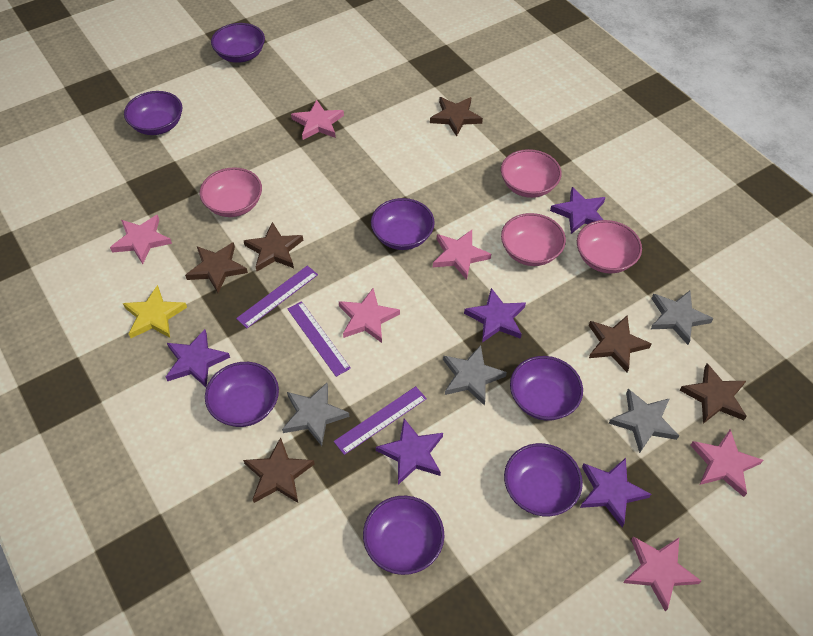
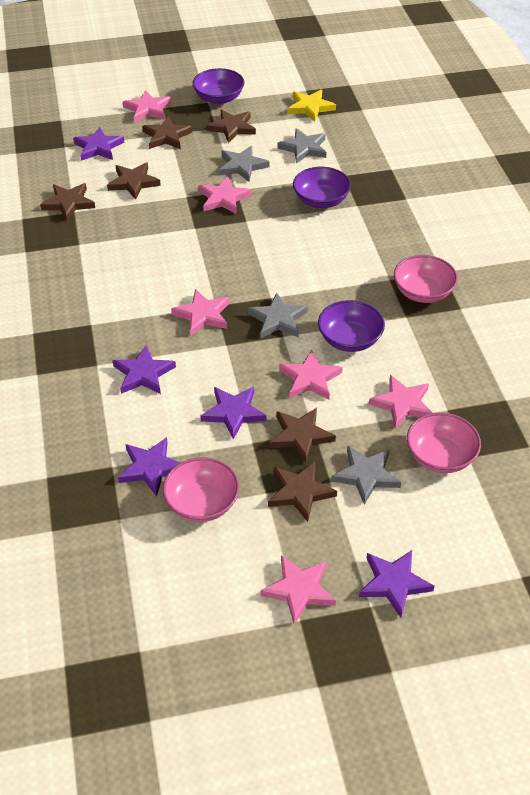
pink bowl: 4 -> 3
purple bowl: 7 -> 3
purple ruler: 3 -> 0

